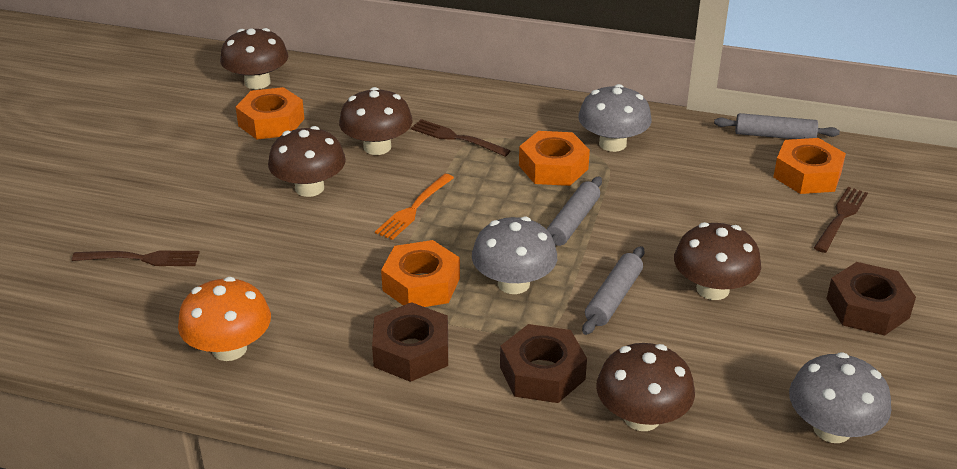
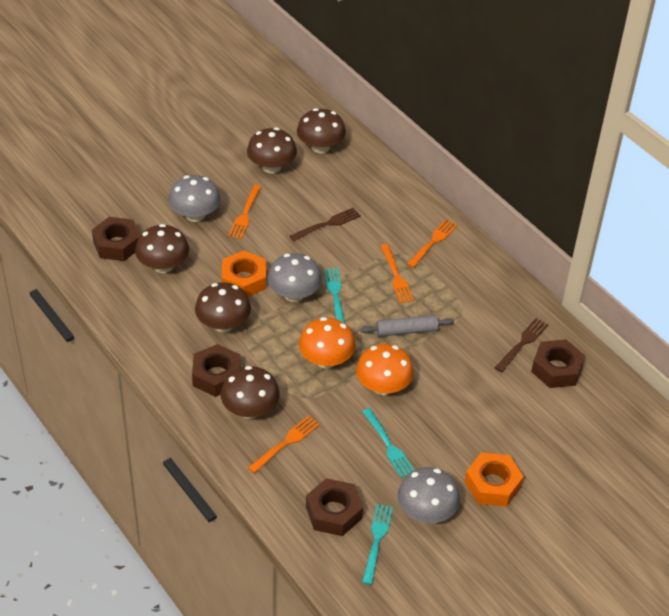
brown fork: 3 -> 2
brown nut: 3 -> 4
grey rolling pin: 3 -> 1
orange fork: 1 -> 4
orange mushroom: 1 -> 2
orange nut: 4 -> 2
turquoise fork: 0 -> 3

